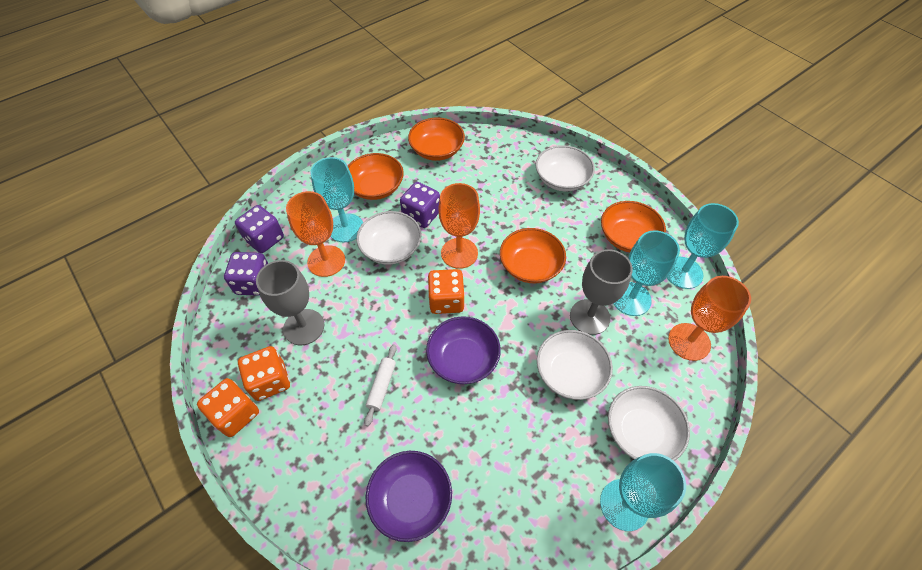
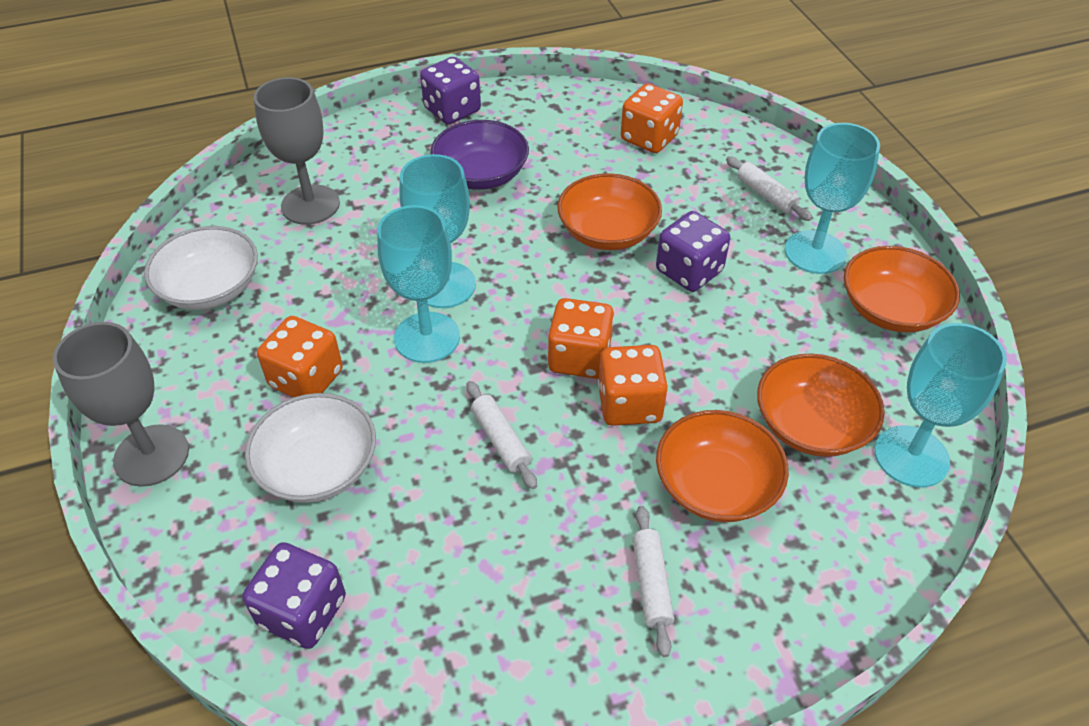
orange dice: 3 -> 4
orange goblet: 3 -> 0
purple bowl: 2 -> 1
white bowl: 4 -> 2
white rolling pin: 1 -> 3

